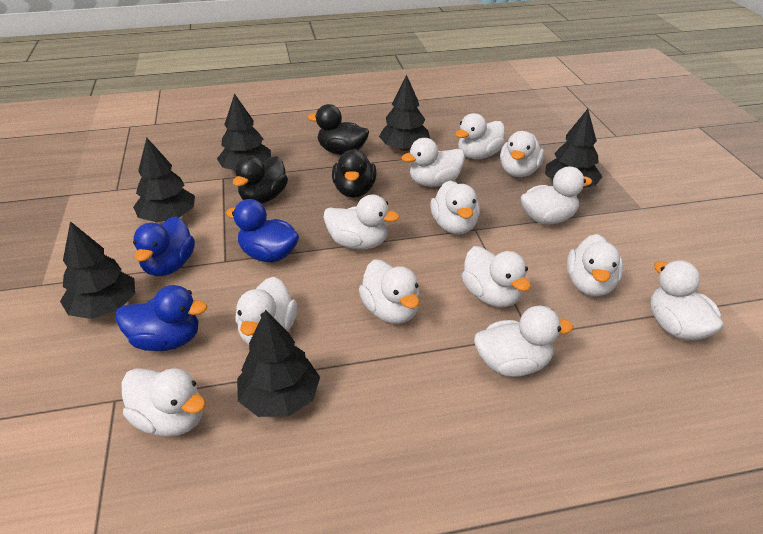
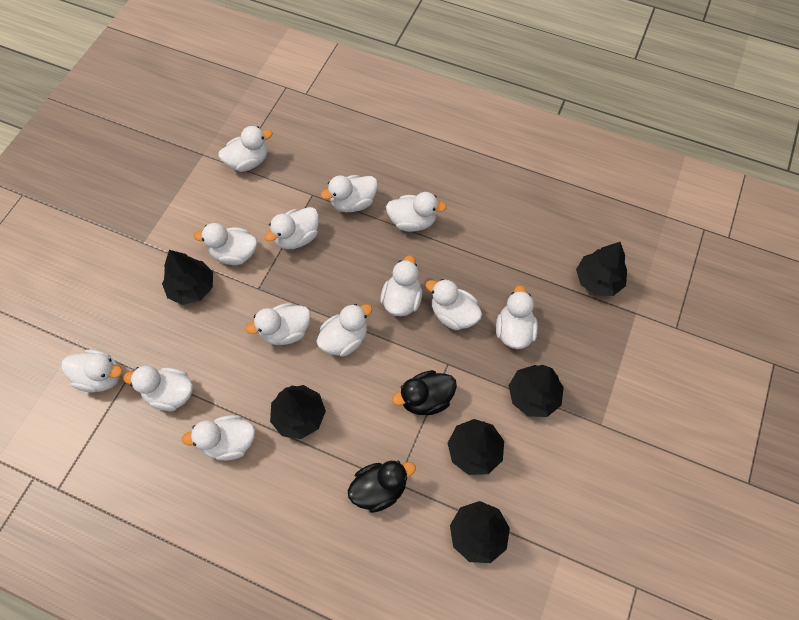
black duck: 3 -> 2
blue duck: 3 -> 0

